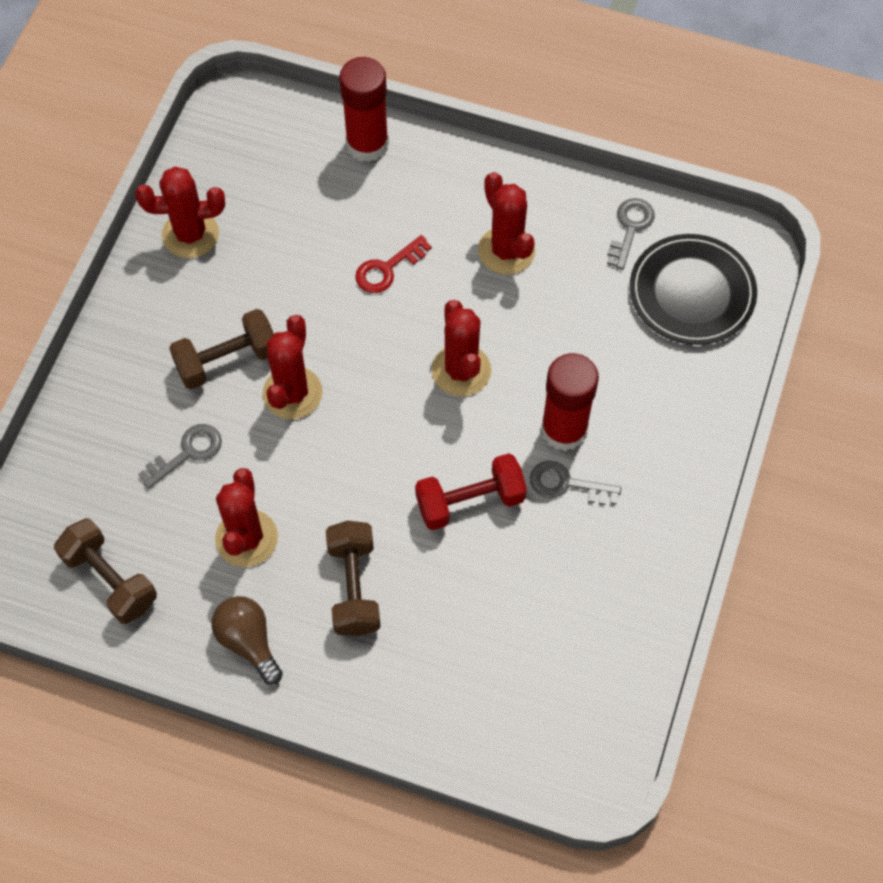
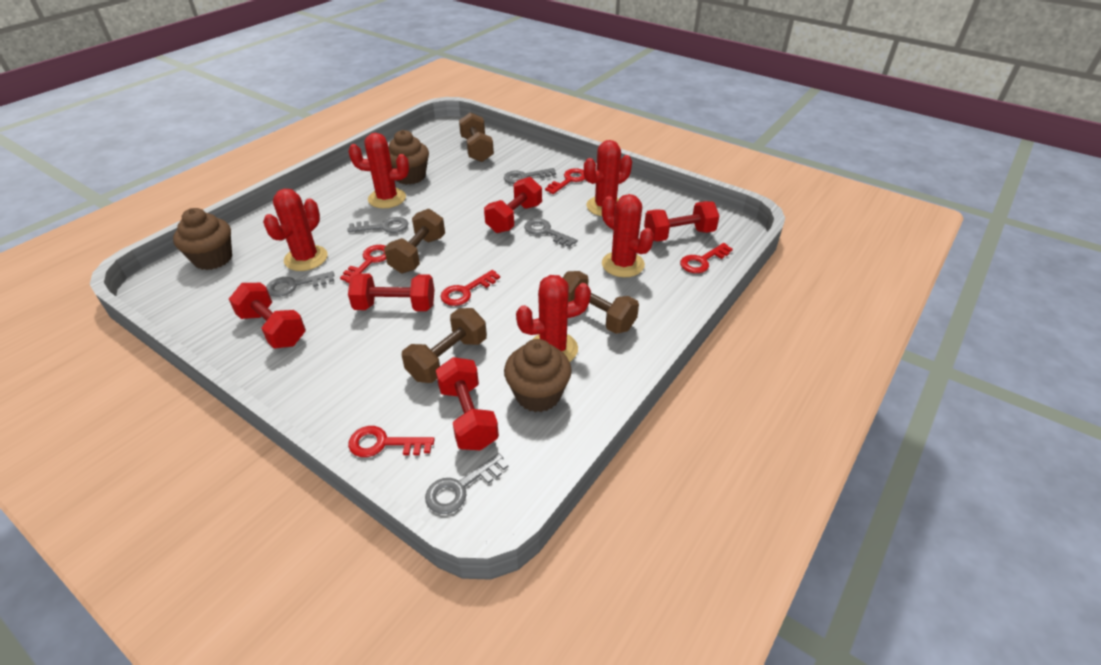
black plate: 1 -> 0
brown cupcake: 0 -> 3
brown dumbbell: 3 -> 4
brown light bulb: 1 -> 0
grey key: 3 -> 5
red dumbbell: 1 -> 5
red glue stick: 2 -> 0
red key: 1 -> 5

